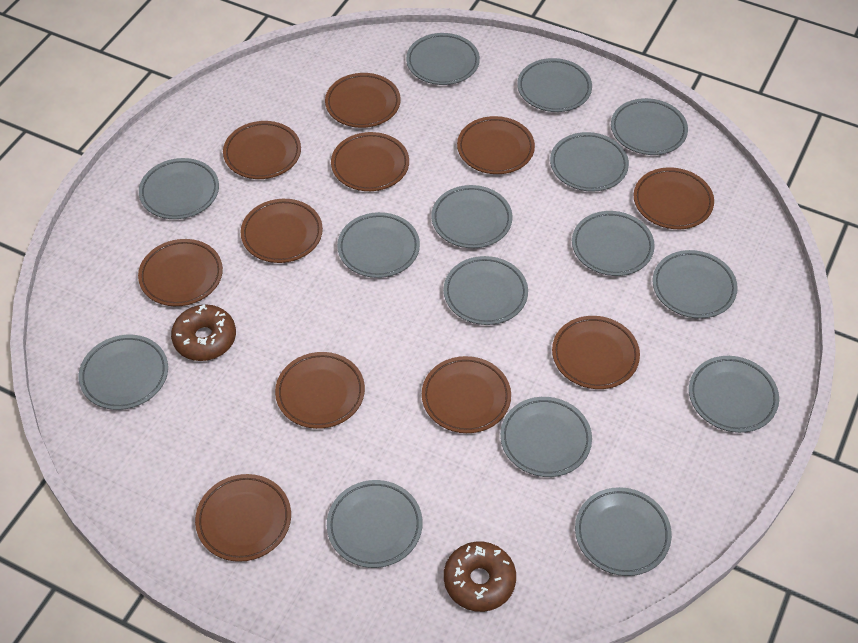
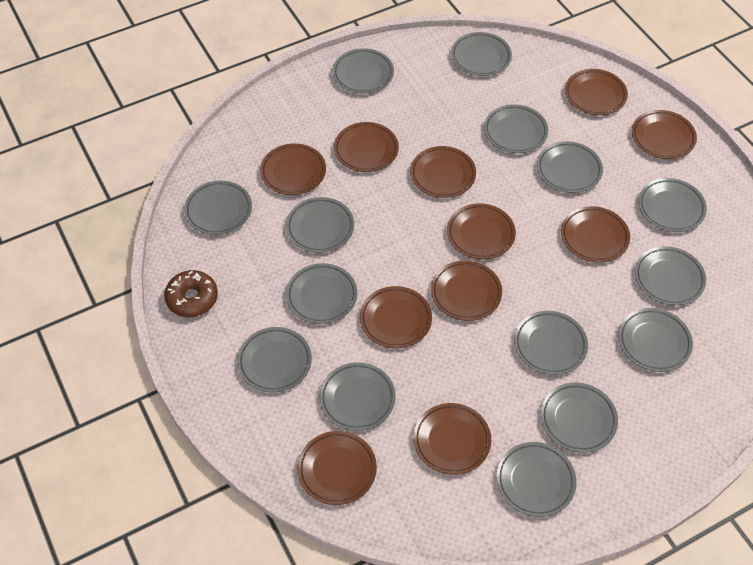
brown donut: 2 -> 1

